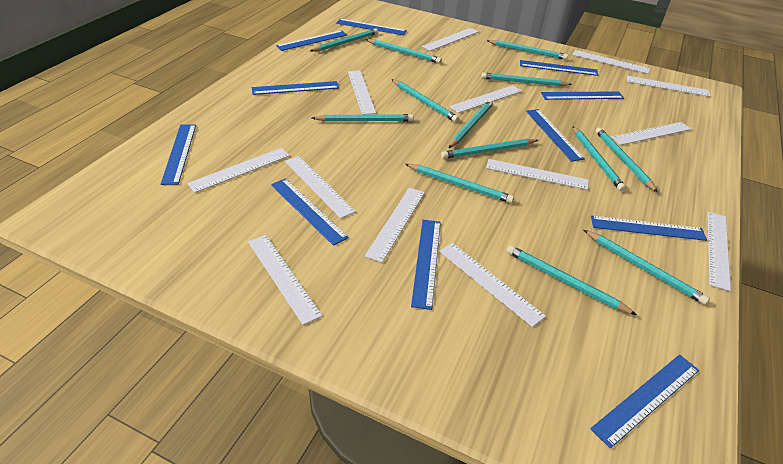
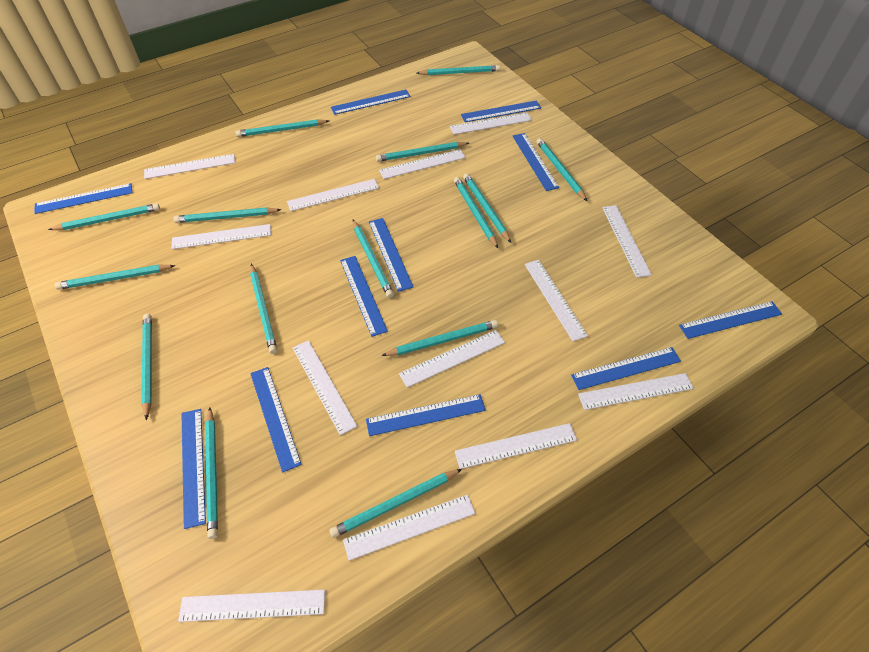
turquoise pencil: 13 -> 15

